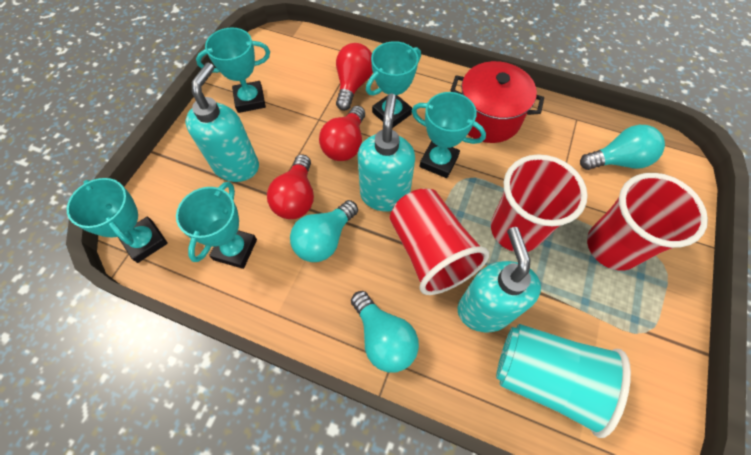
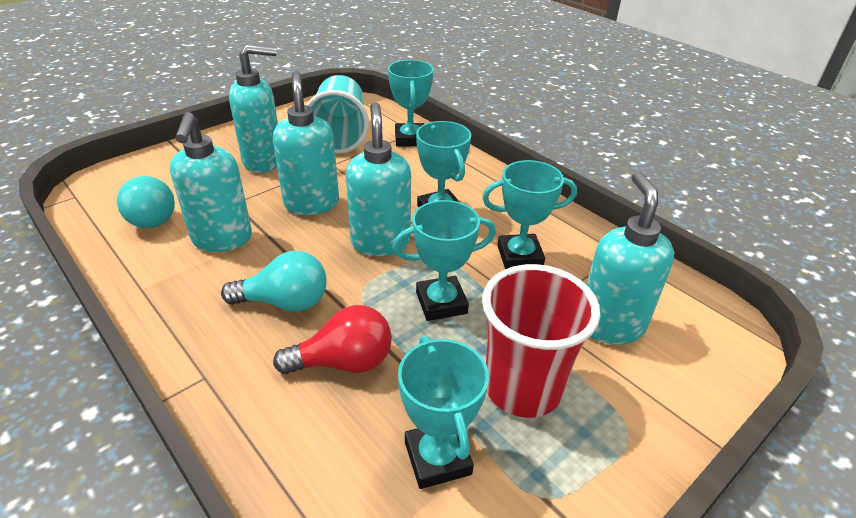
red cup: 3 -> 1
red light bulb: 3 -> 1
red pot: 1 -> 0
turquoise light bulb: 3 -> 2
turquoise soap dispenser: 3 -> 5

